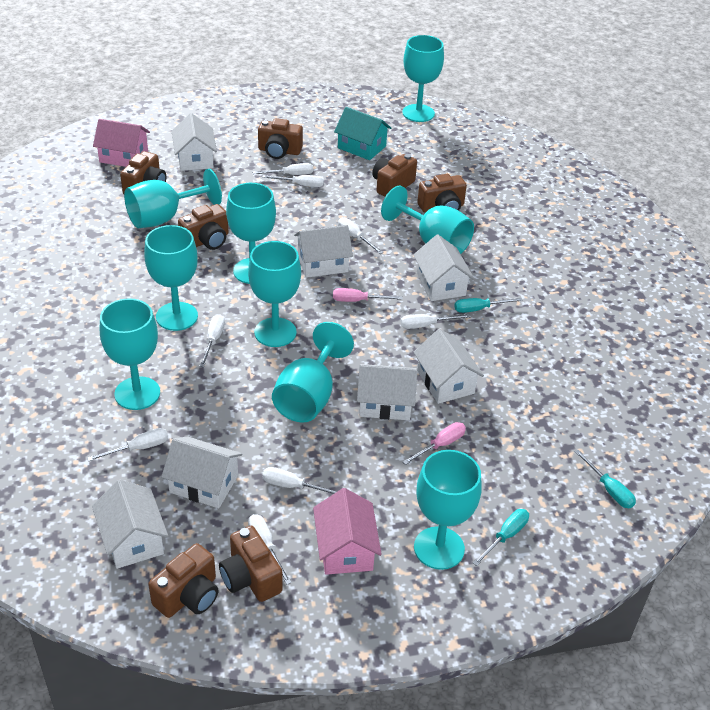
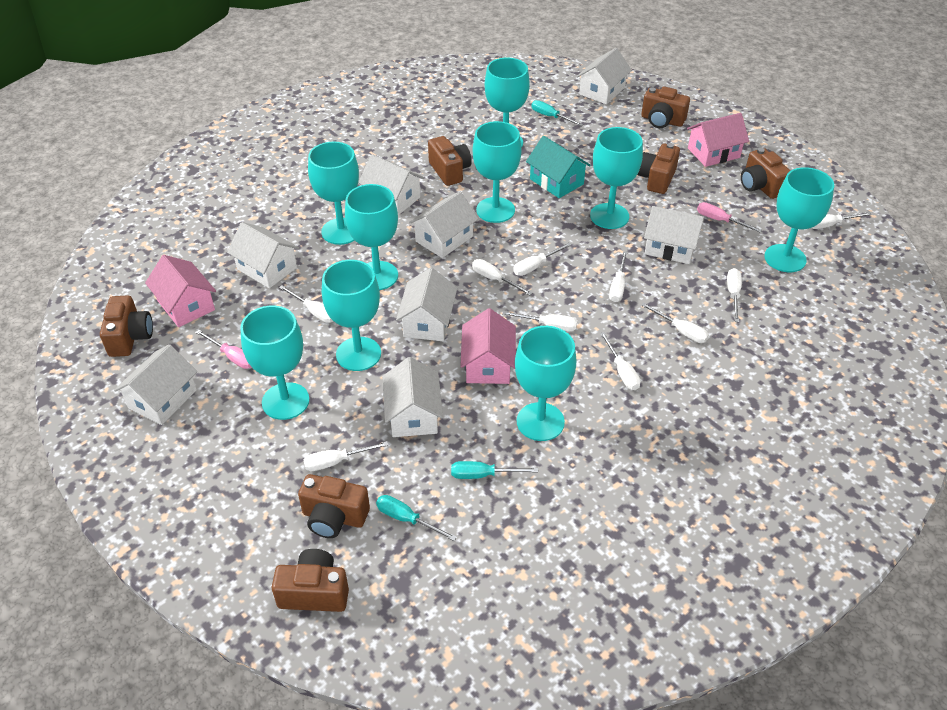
pink house: 2 -> 3
white house: 7 -> 8
white screwdriver: 8 -> 10

